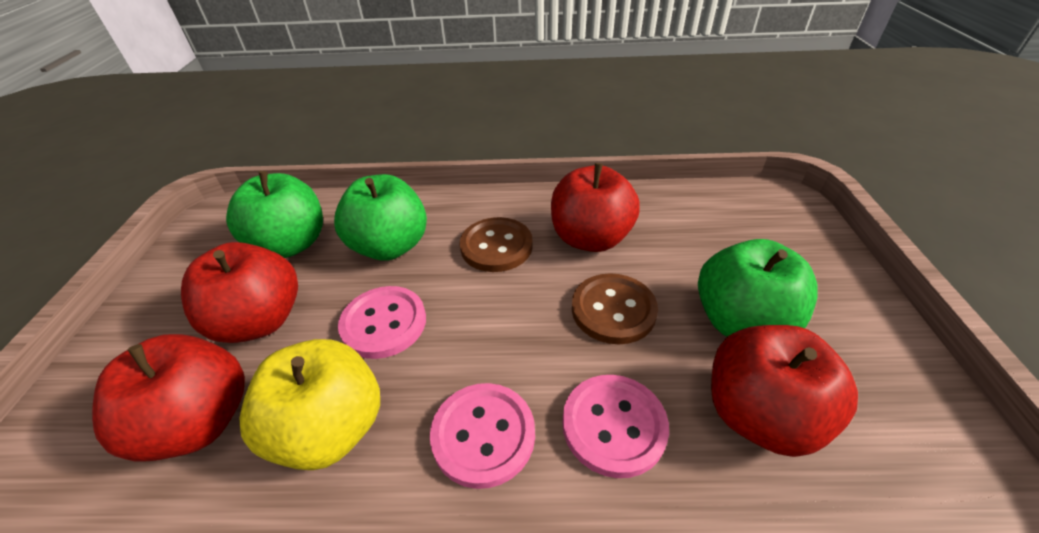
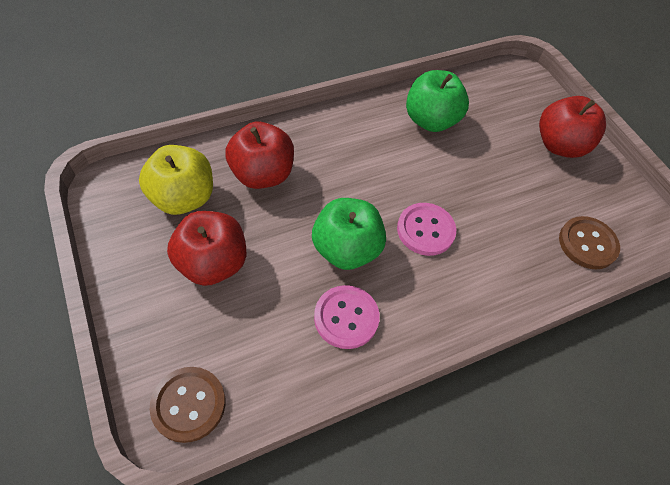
green apple: 3 -> 2
pink button: 3 -> 2
red apple: 4 -> 3

